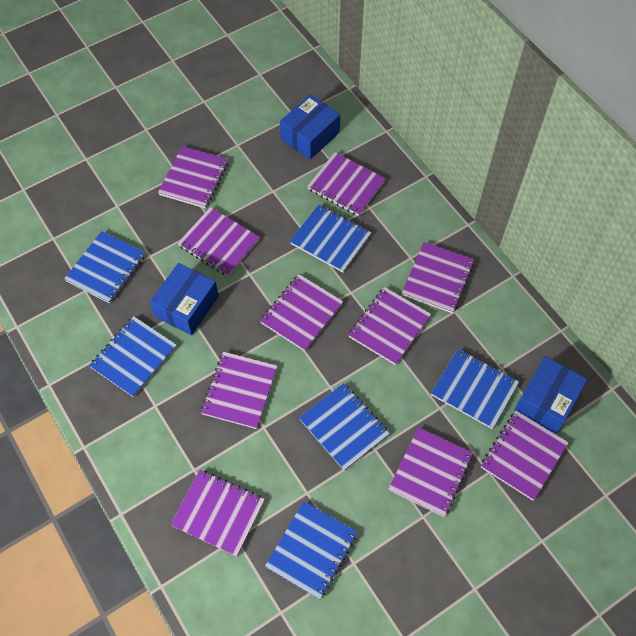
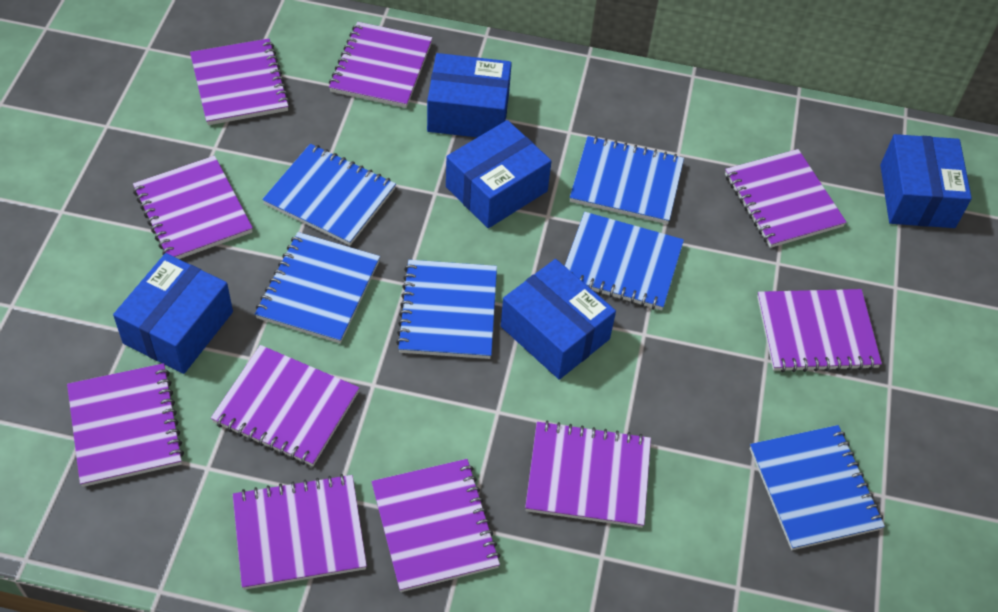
blue box: 3 -> 5

